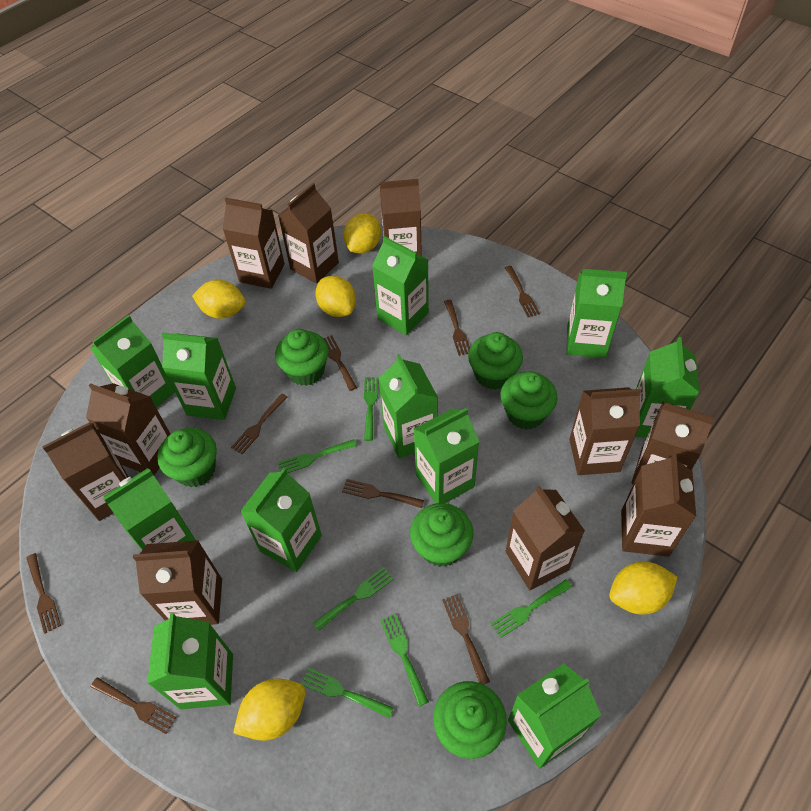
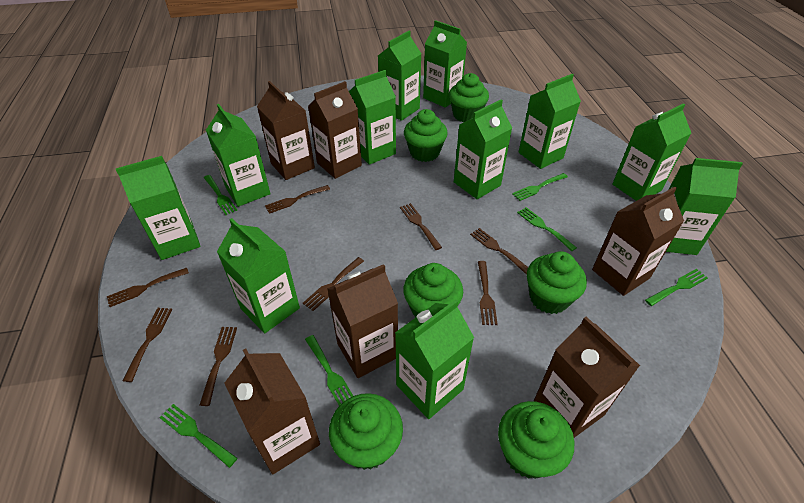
brown carton: 10 -> 6
yellow lemon: 5 -> 0

